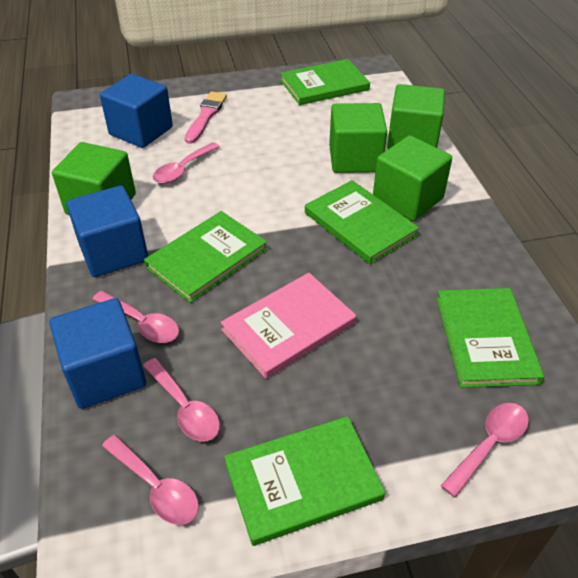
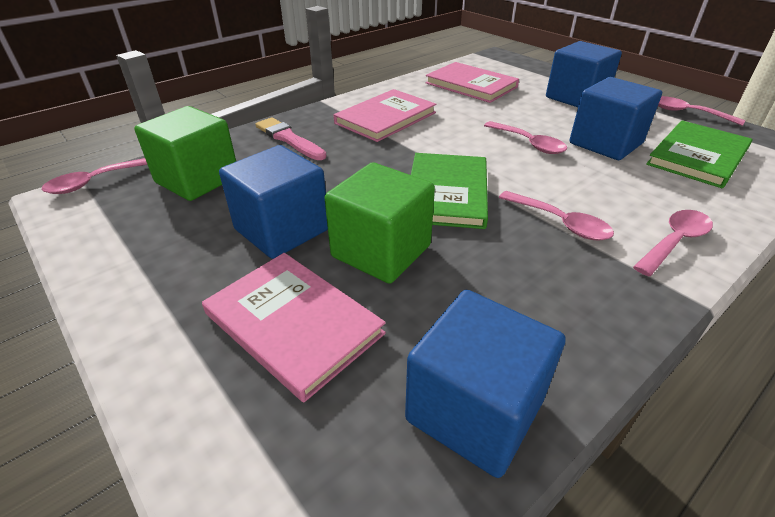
blue cube: 3 -> 4
green book: 5 -> 2
green cube: 4 -> 2
pink book: 1 -> 3

